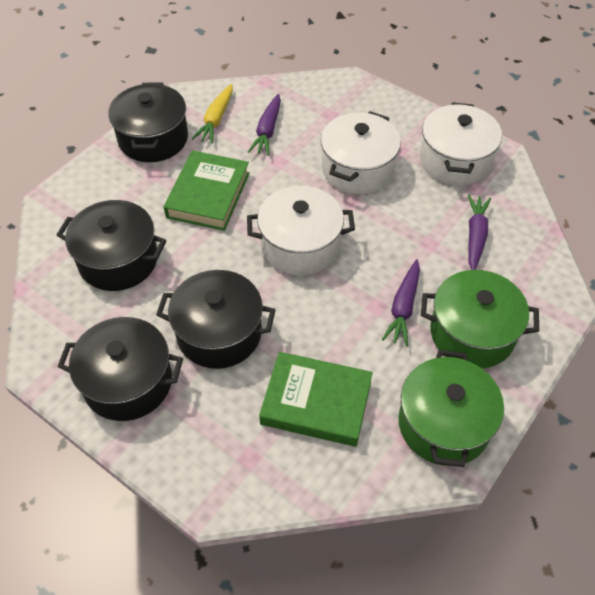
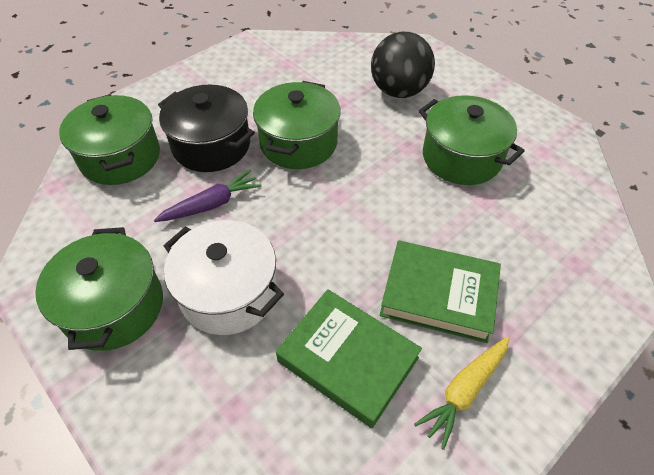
black ball: 0 -> 1
black pot: 4 -> 1
green pot: 2 -> 4
purple carrot: 3 -> 1
white pot: 3 -> 1

